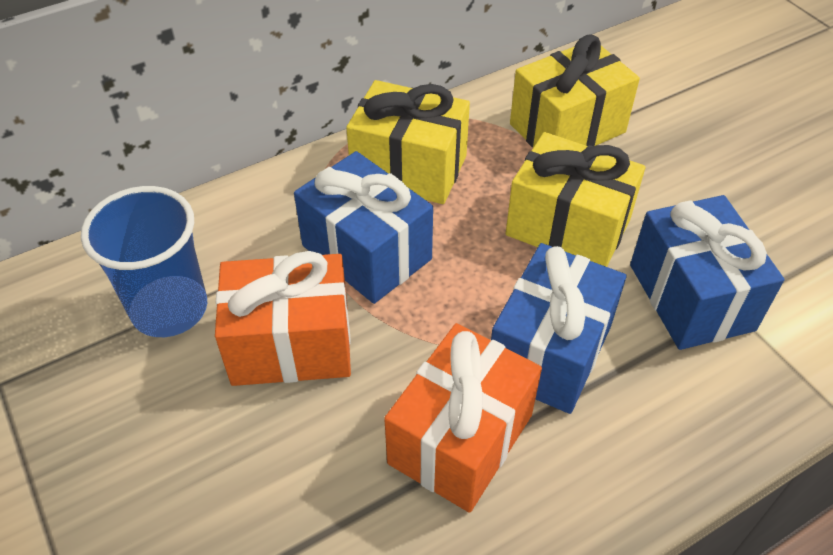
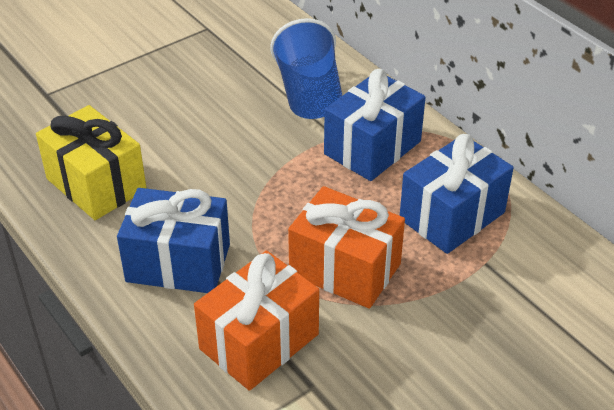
yellow gift: 3 -> 1

